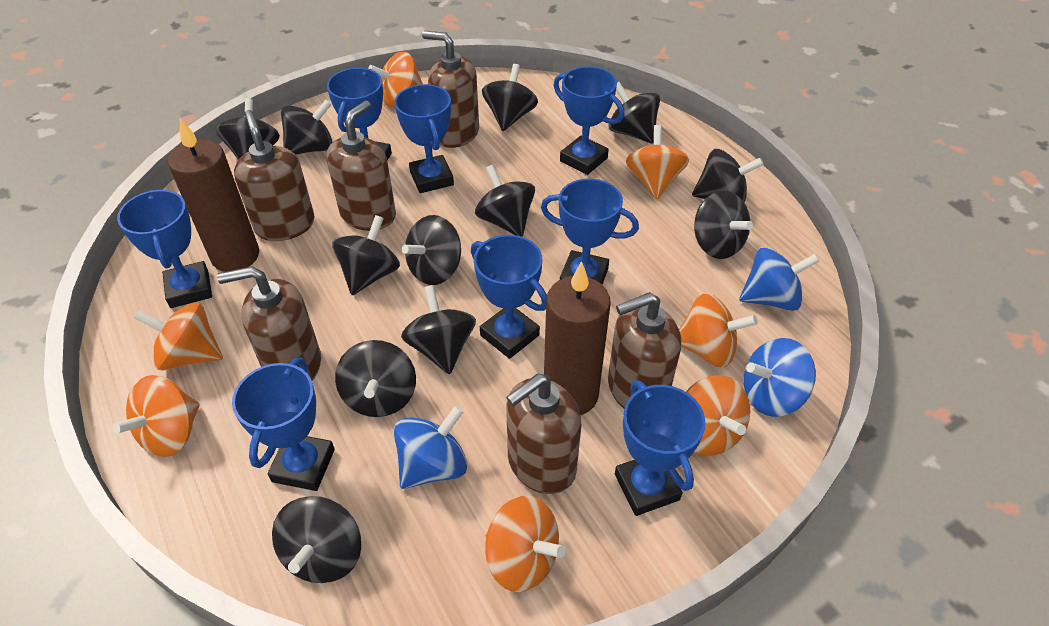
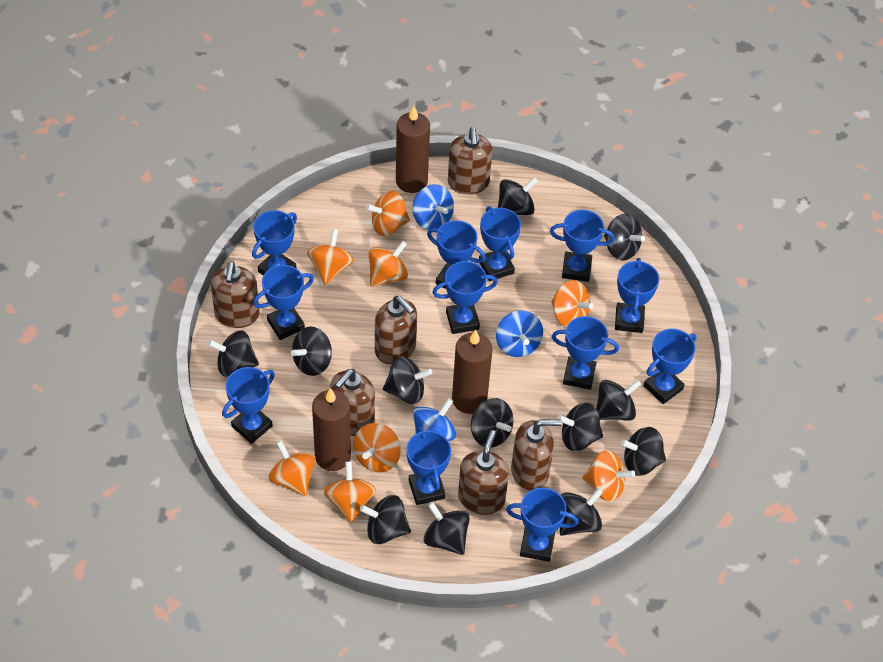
blue trophy: 8 -> 12
brown candle: 2 -> 3
orange spinning top: 7 -> 8

